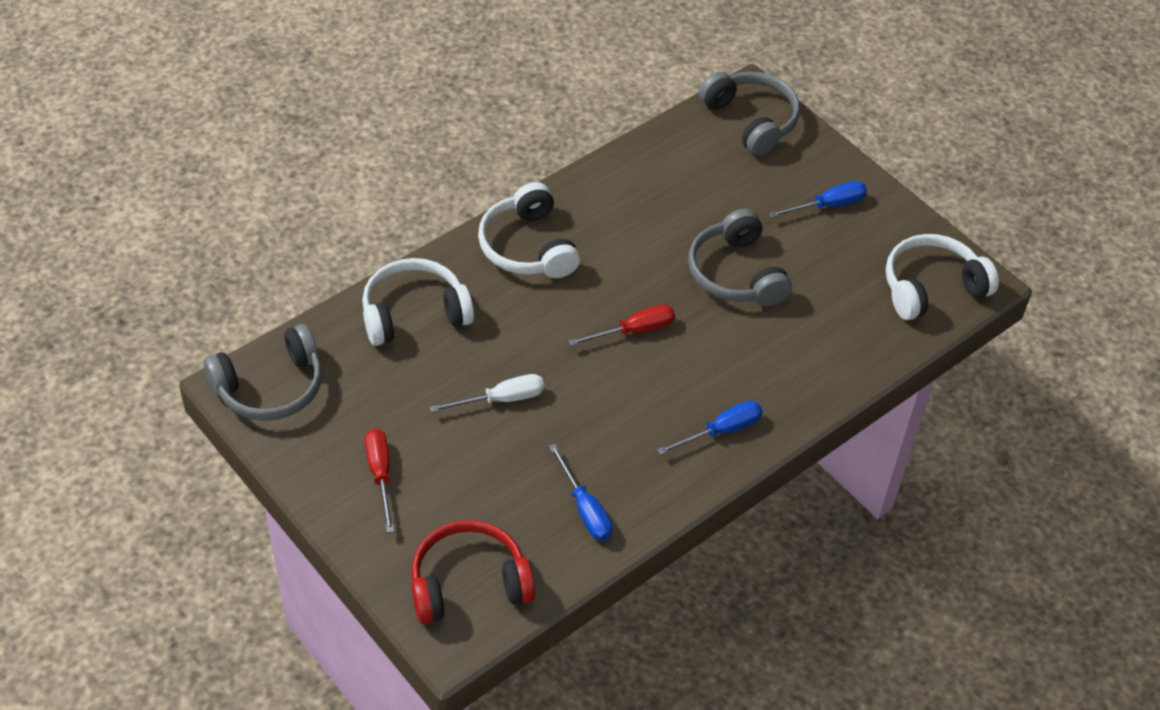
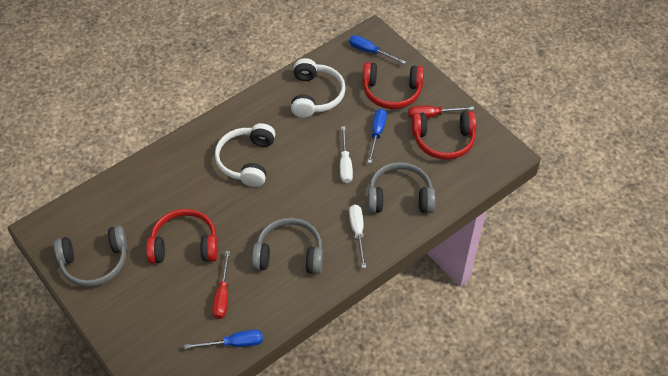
red headphones: 1 -> 3
white headphones: 3 -> 2
white screwdriver: 1 -> 2

